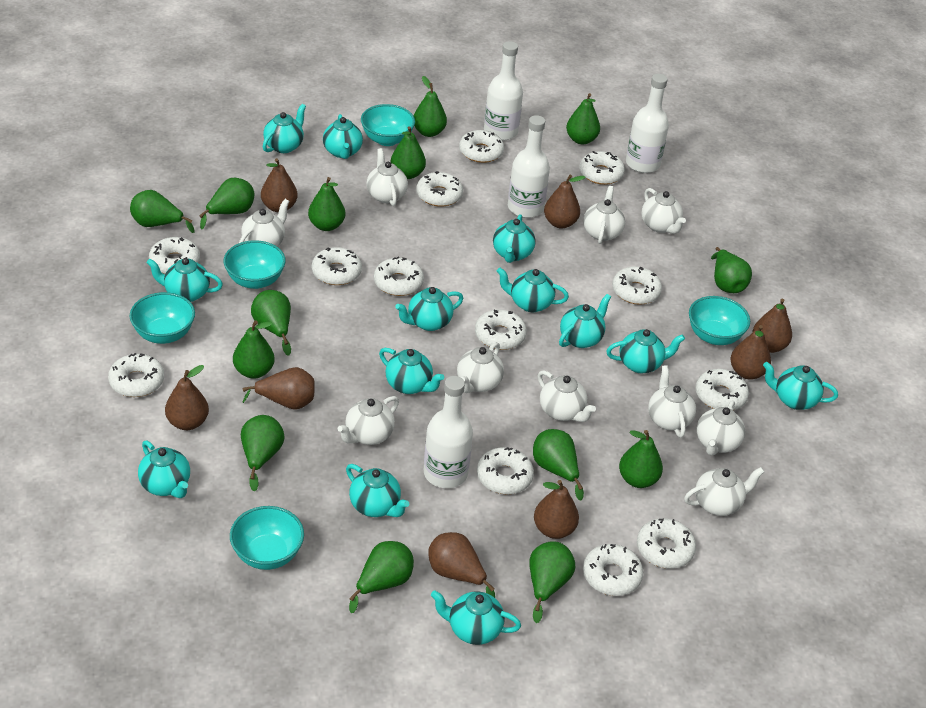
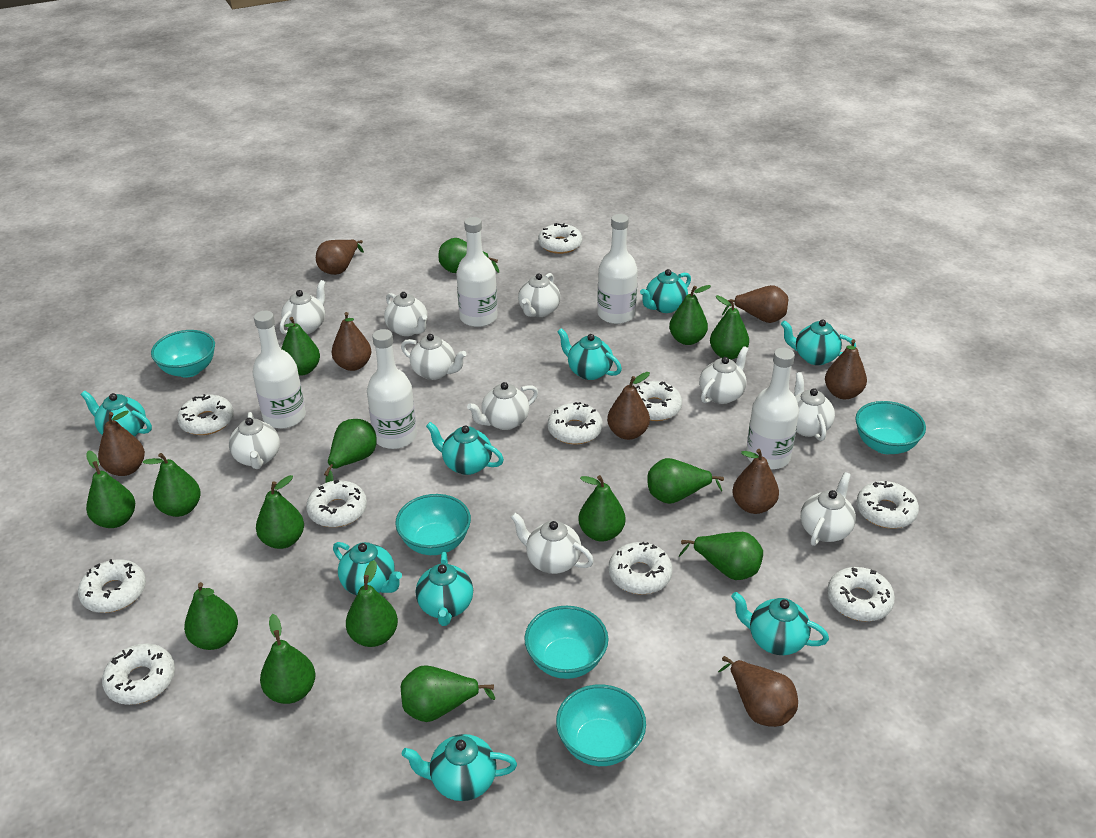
green pear: 14 -> 15
turquoise teapot: 13 -> 9
white bottle: 4 -> 5
white donut: 13 -> 10

